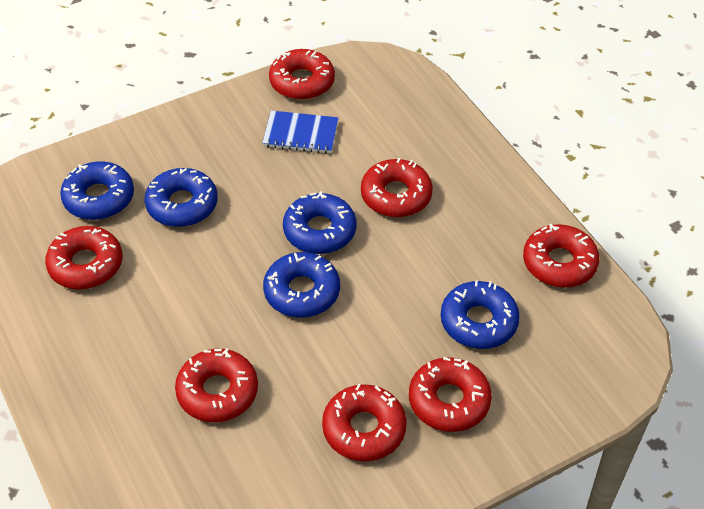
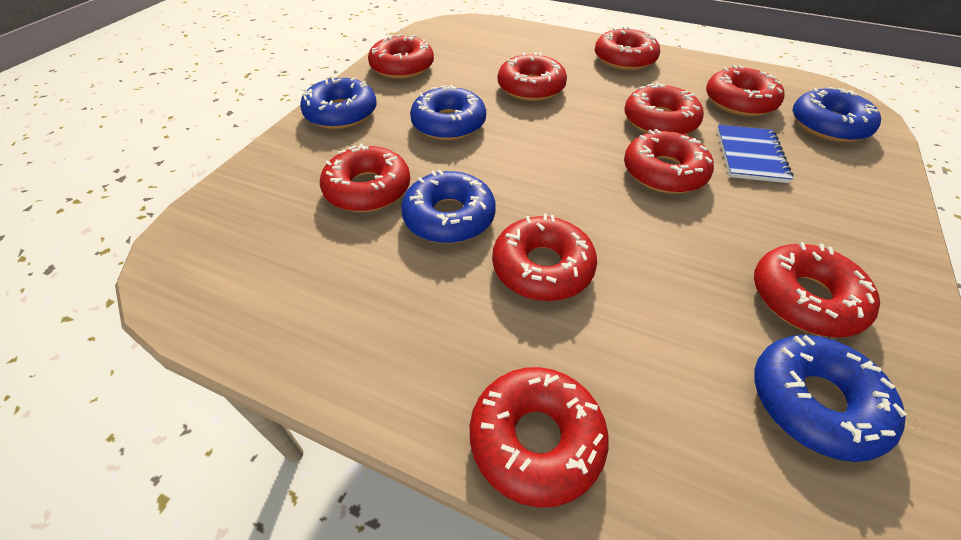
red donut: 7 -> 10

